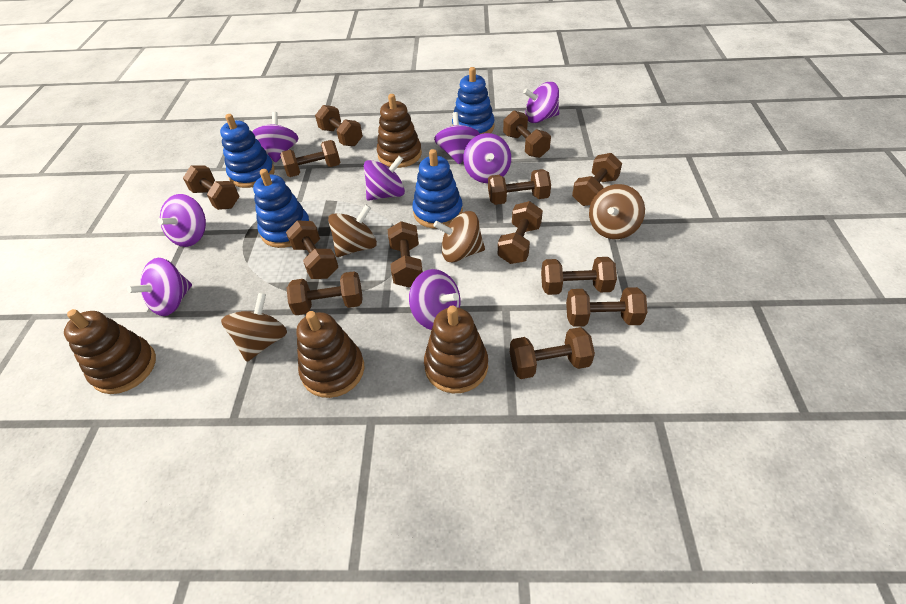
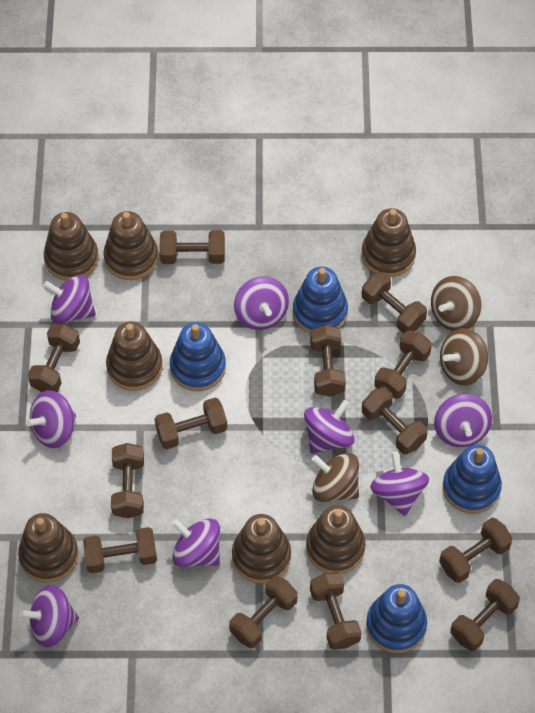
brown spinning top: 4 -> 3
brown stacking toy: 4 -> 7

